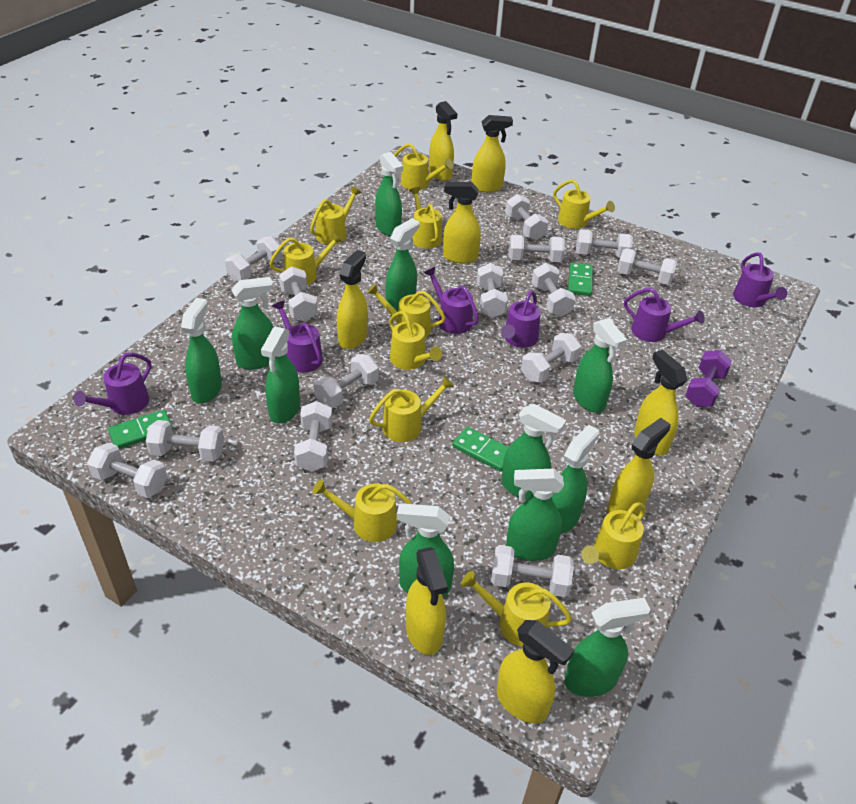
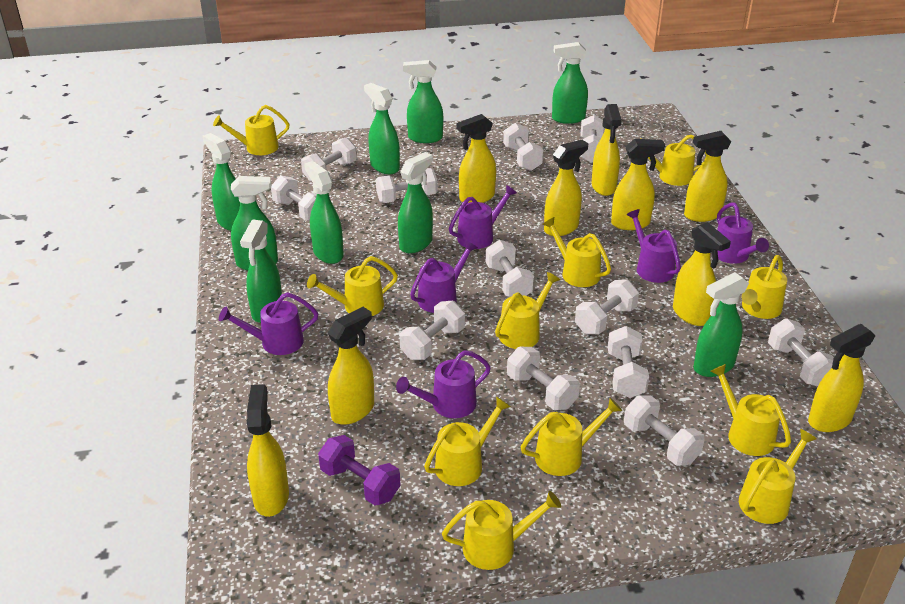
green domino: 3 -> 0
green spray bottle: 11 -> 9
white dumbbell: 14 -> 12
yellow spray bottle: 8 -> 9

